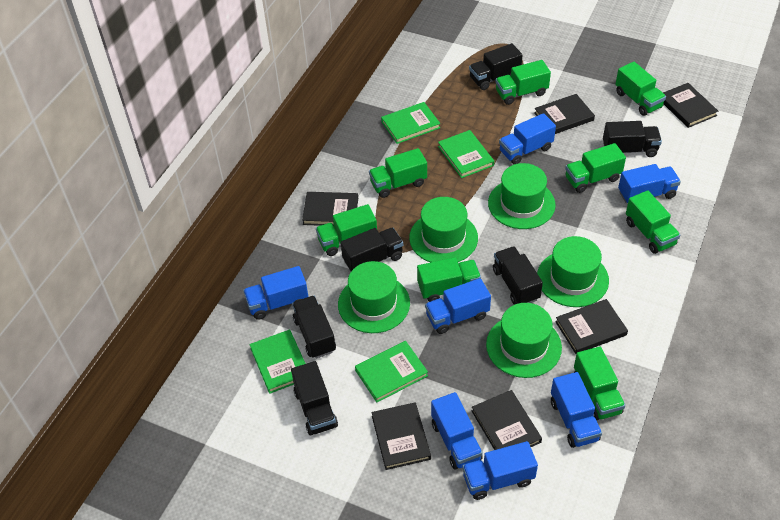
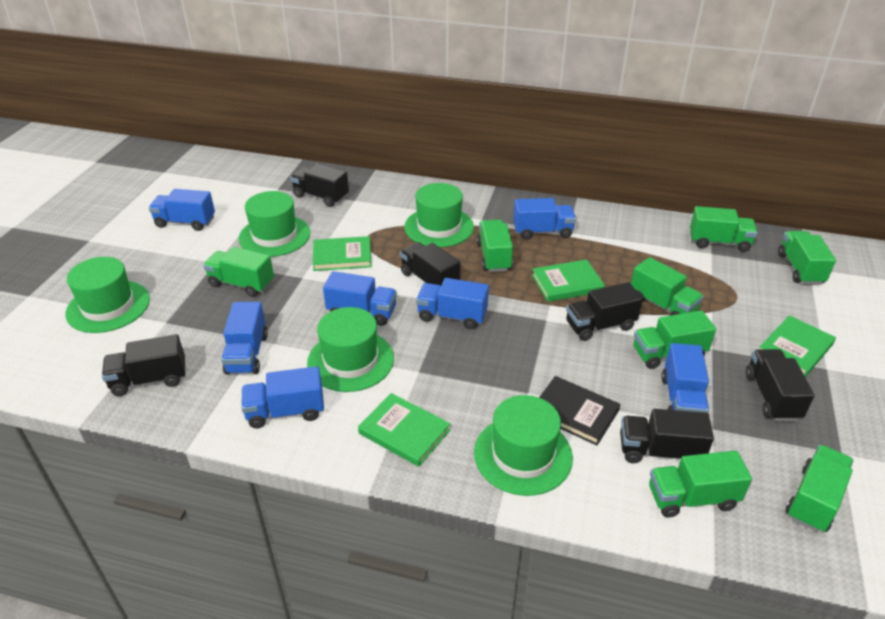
black book: 6 -> 1

